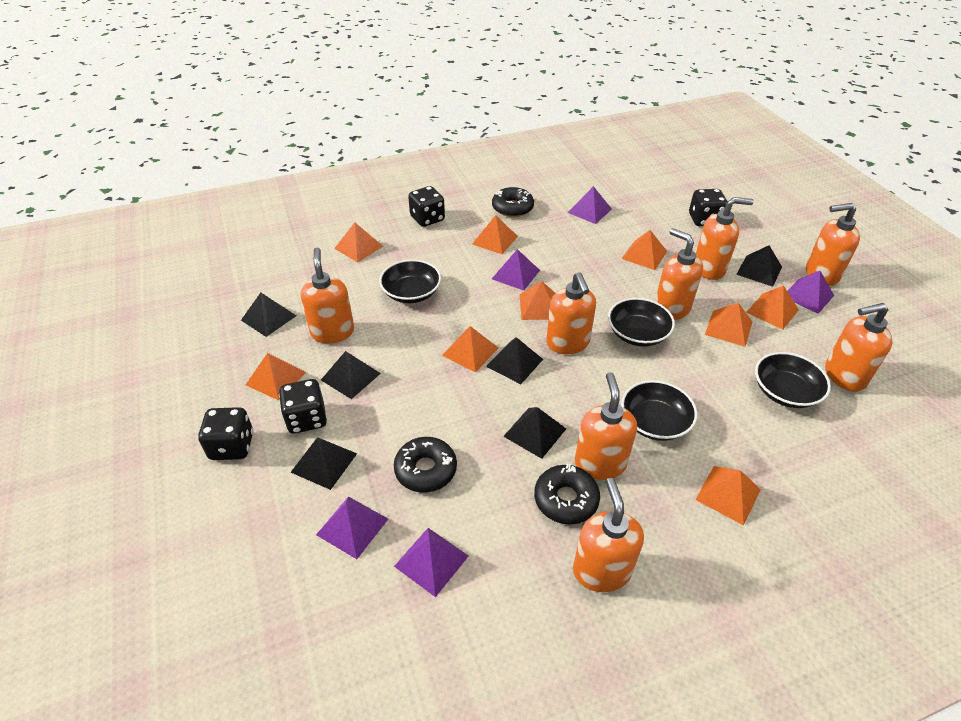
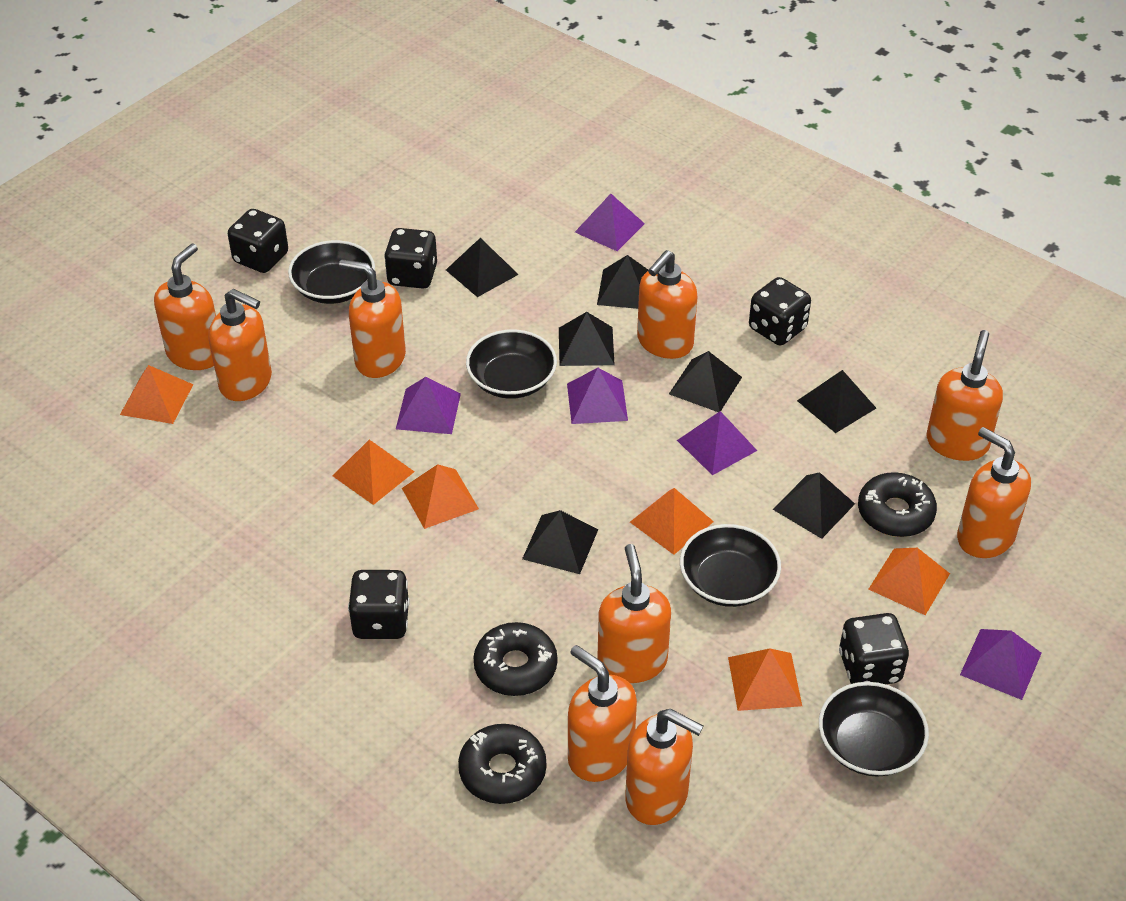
black dice: 4 -> 5
black pyramid: 6 -> 7
orange pyramid: 9 -> 6
orange soap dispenser: 8 -> 9

